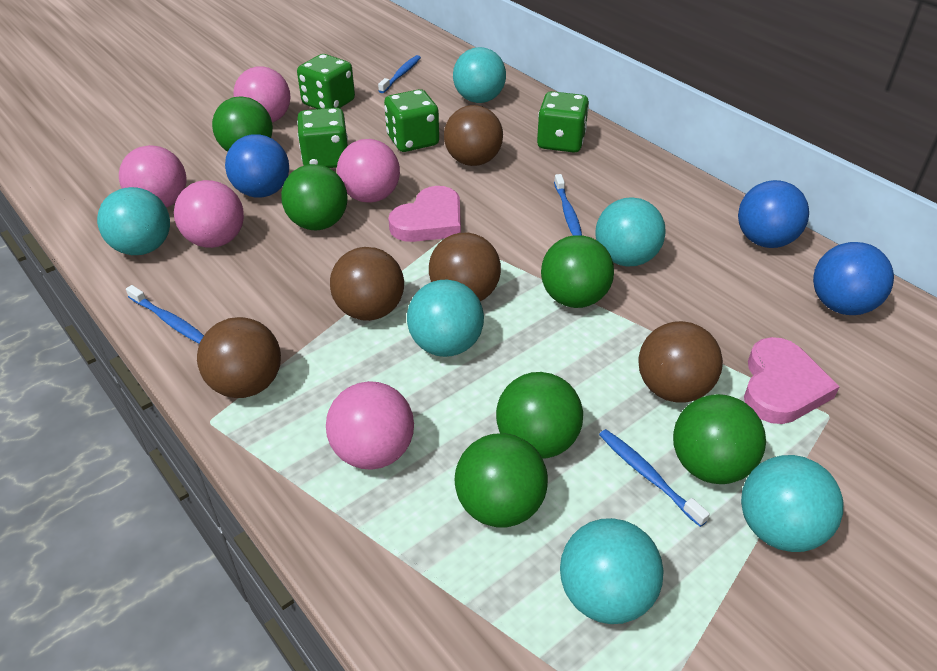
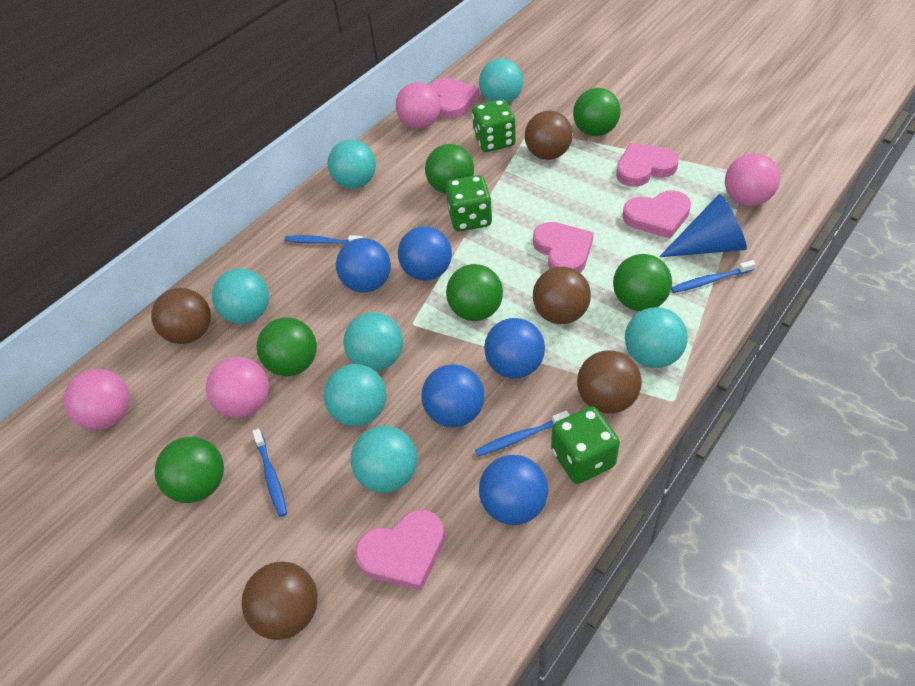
blue ball: 3 -> 5
blue cone: 0 -> 1
green dice: 4 -> 3
pink ball: 5 -> 4
pink heart: 2 -> 5
turquoise ball: 6 -> 7

